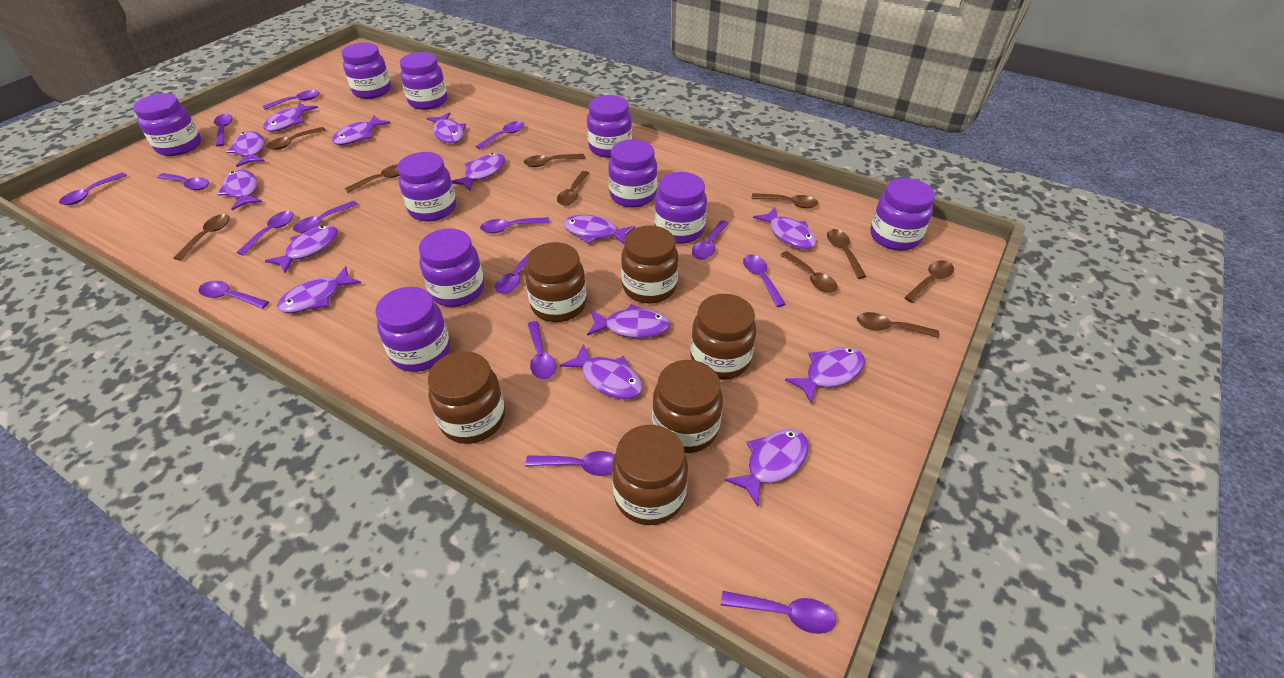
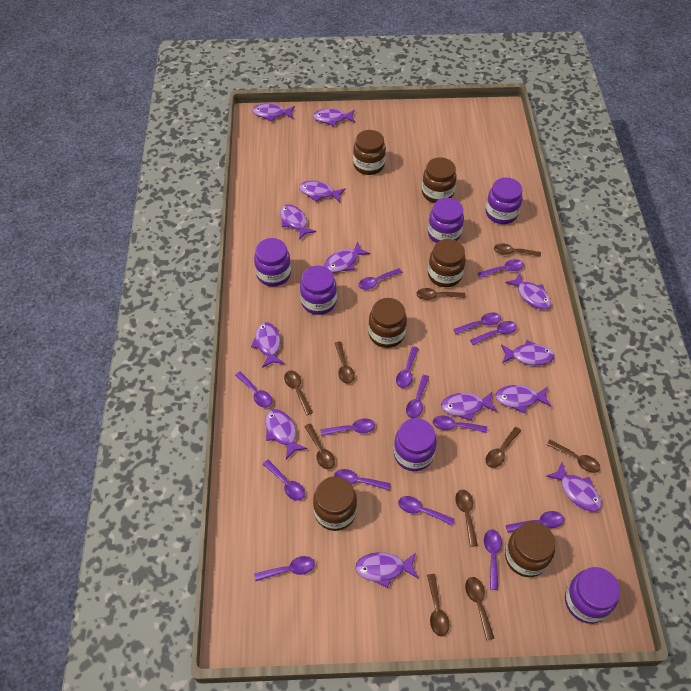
purple fish: 14 -> 13
purple jar: 10 -> 6

